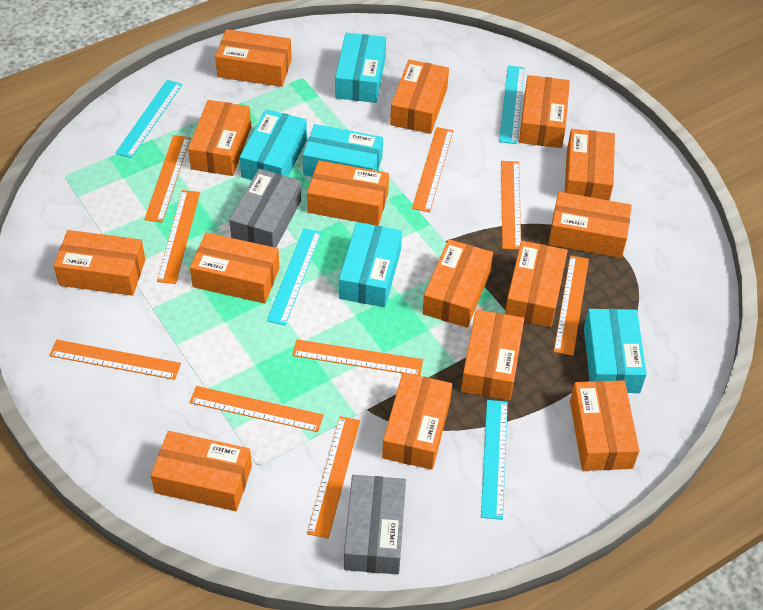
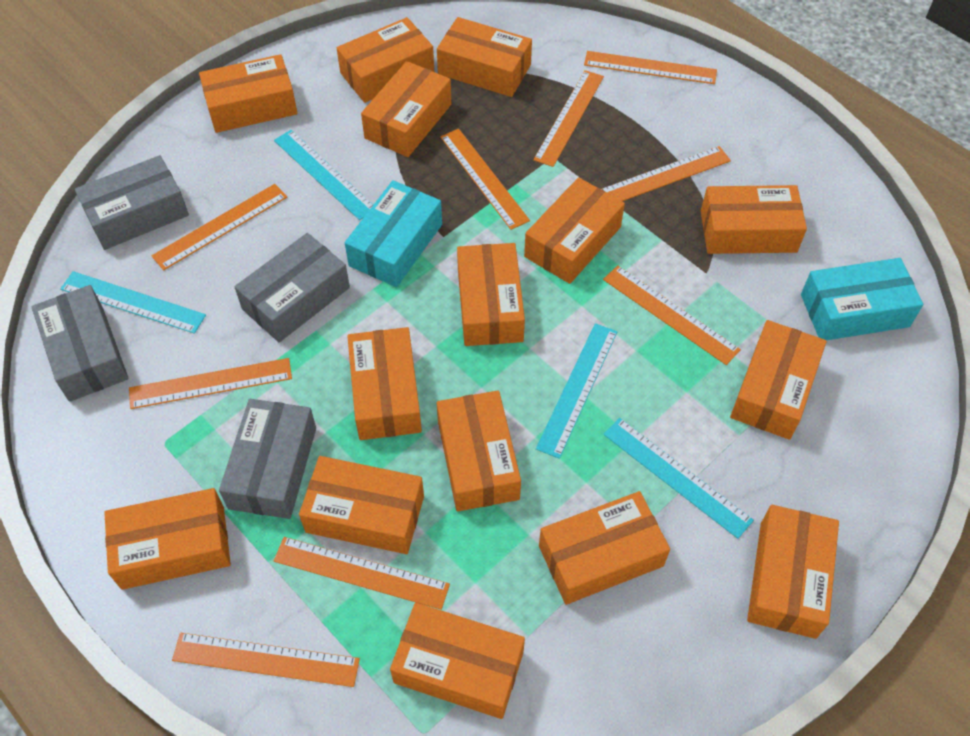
grey box: 2 -> 4
turquoise box: 5 -> 2

